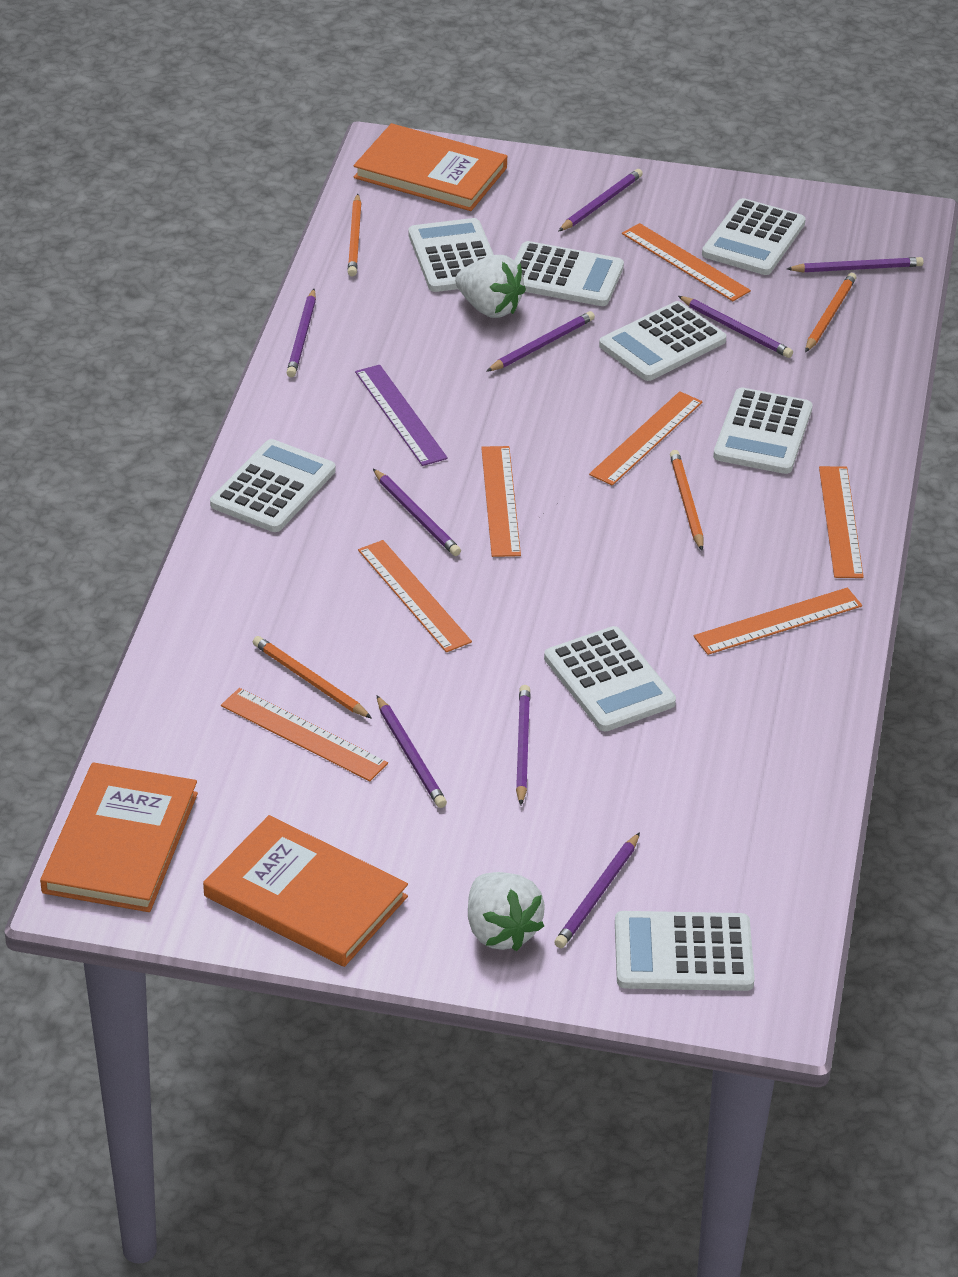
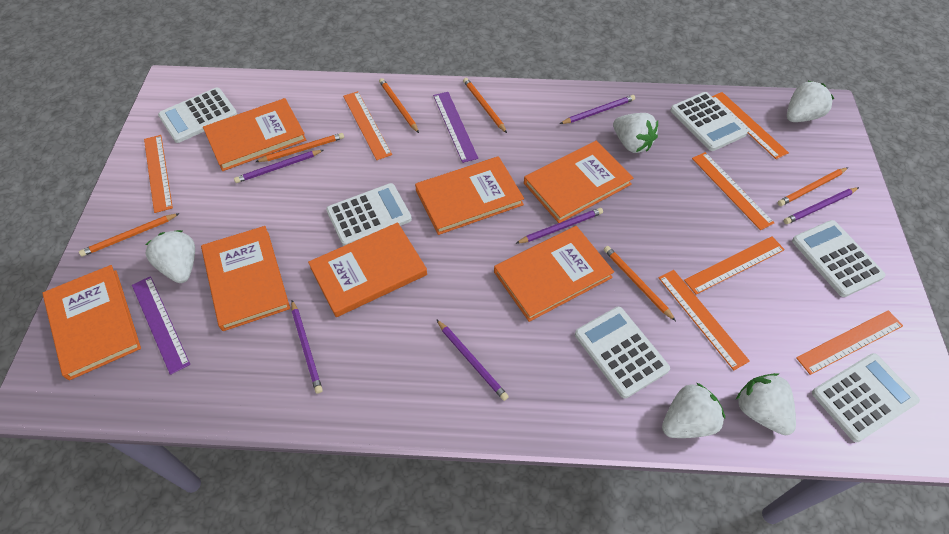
orange book: 3 -> 7
orange pencil: 4 -> 6
purple pencil: 9 -> 6
purple ruler: 1 -> 2
white calculator: 8 -> 6
white strawberry: 2 -> 5

